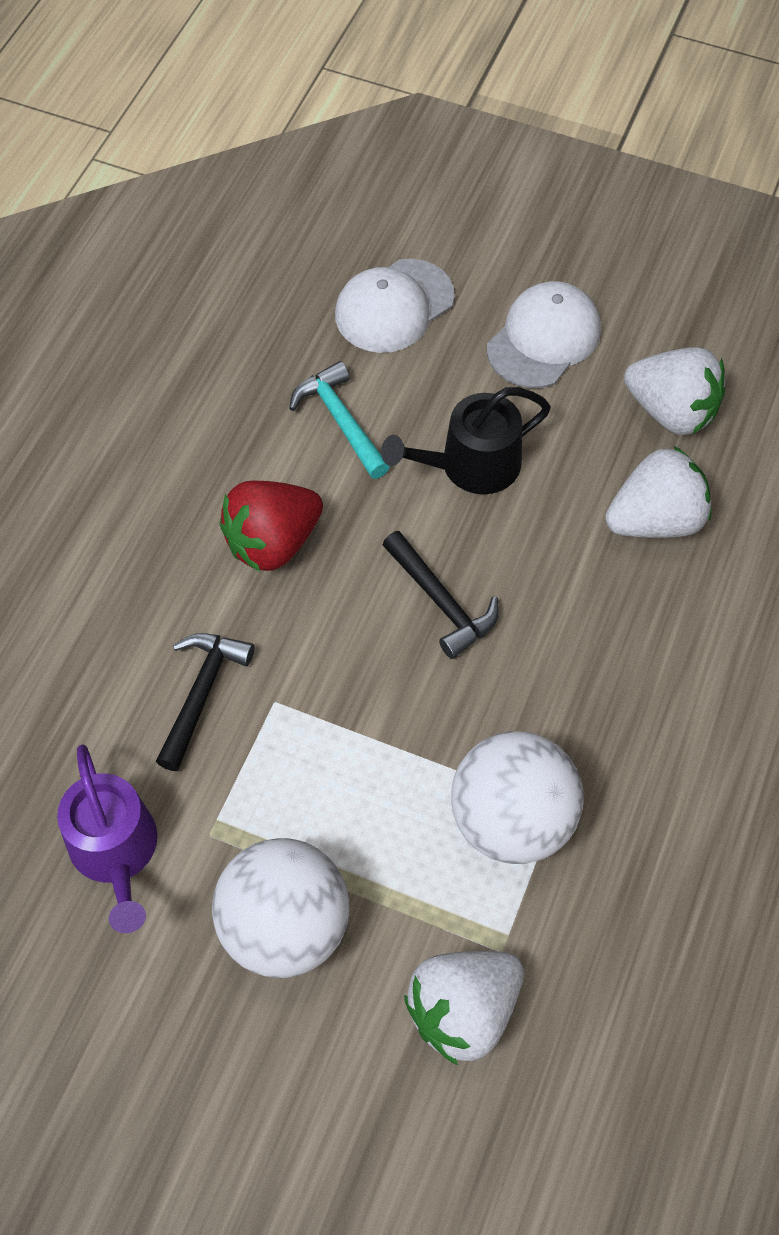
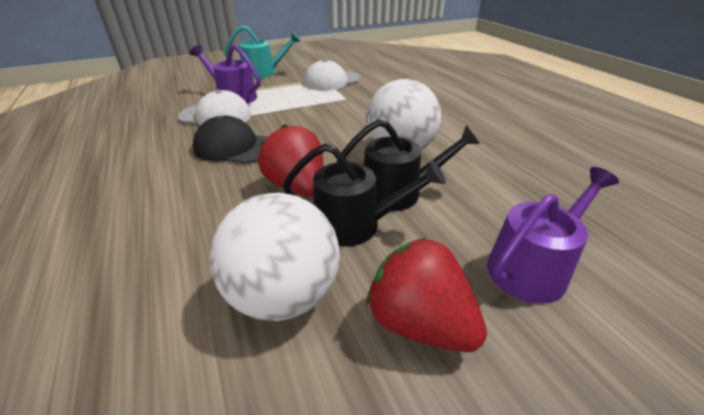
black cap: 0 -> 1
black hammer: 2 -> 0
black watering can: 1 -> 2
purple watering can: 1 -> 2
red strawberry: 1 -> 2
turquoise hammer: 1 -> 0
turquoise watering can: 0 -> 1
white strawberry: 3 -> 0

